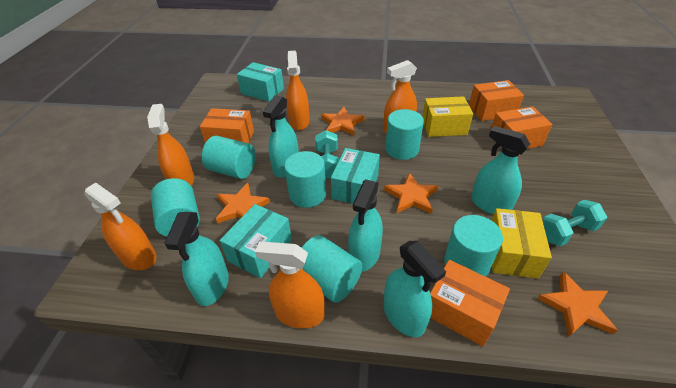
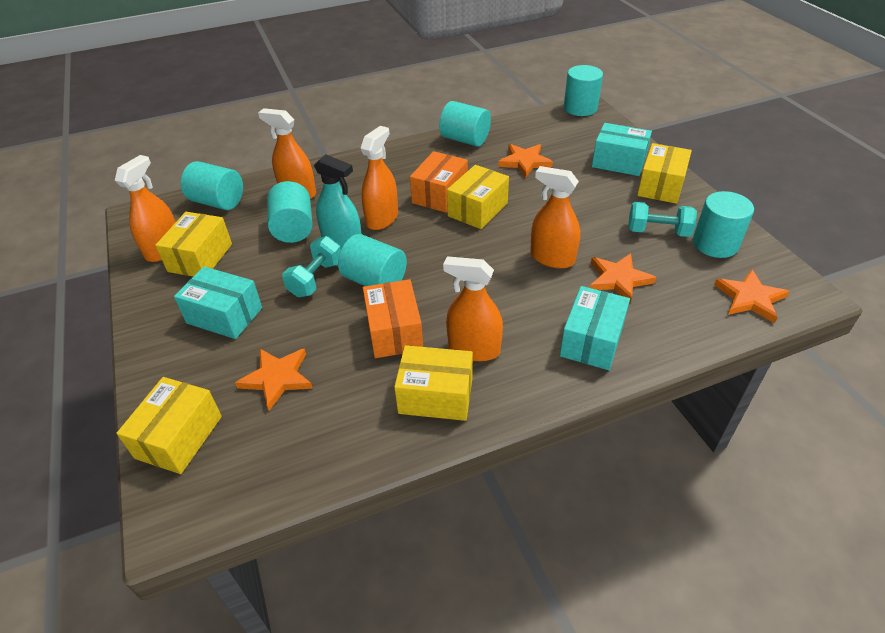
orange box: 4 -> 2
turquoise spray bottle: 5 -> 1
yellow box: 2 -> 5

